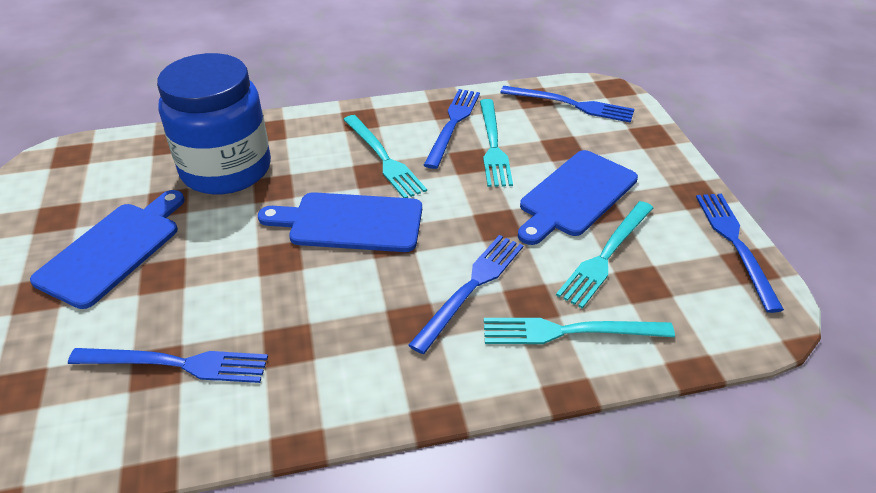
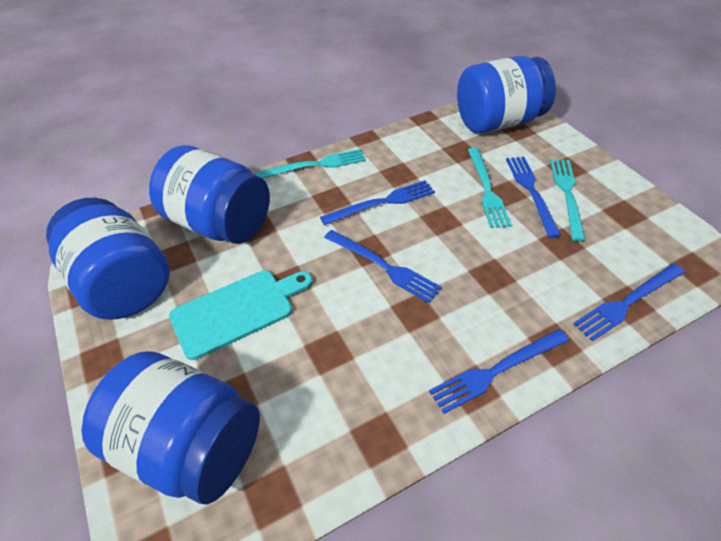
blue cutting board: 3 -> 0
blue jar: 1 -> 4
turquoise cutting board: 0 -> 1
turquoise fork: 4 -> 3

